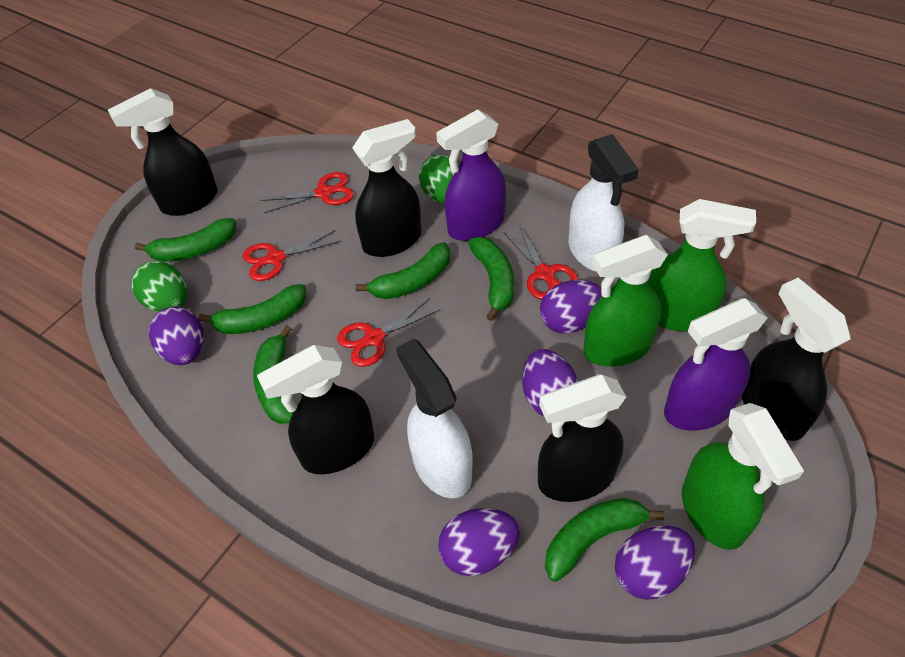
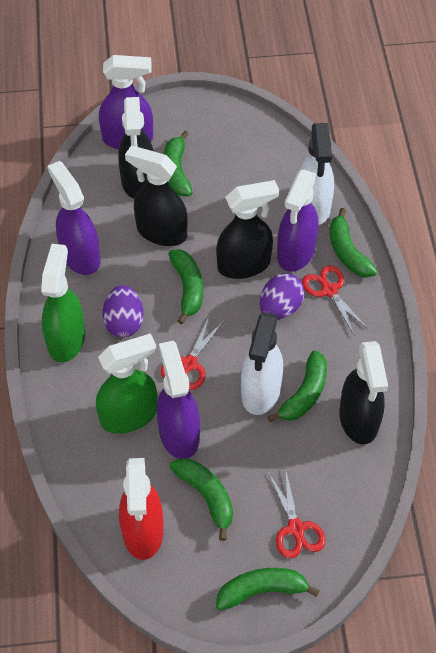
black spray bottle: 5 -> 4
green egg: 2 -> 0
green spray bottle: 3 -> 2
purple egg: 5 -> 2
purple spray bottle: 2 -> 4
red scissors: 4 -> 3
red spray bottle: 0 -> 1

